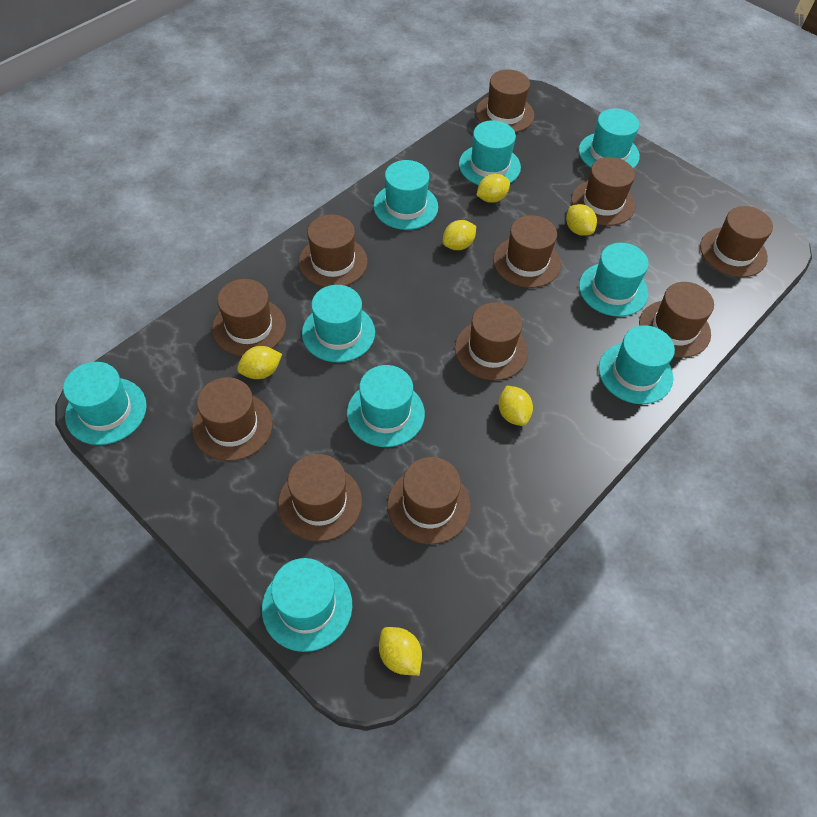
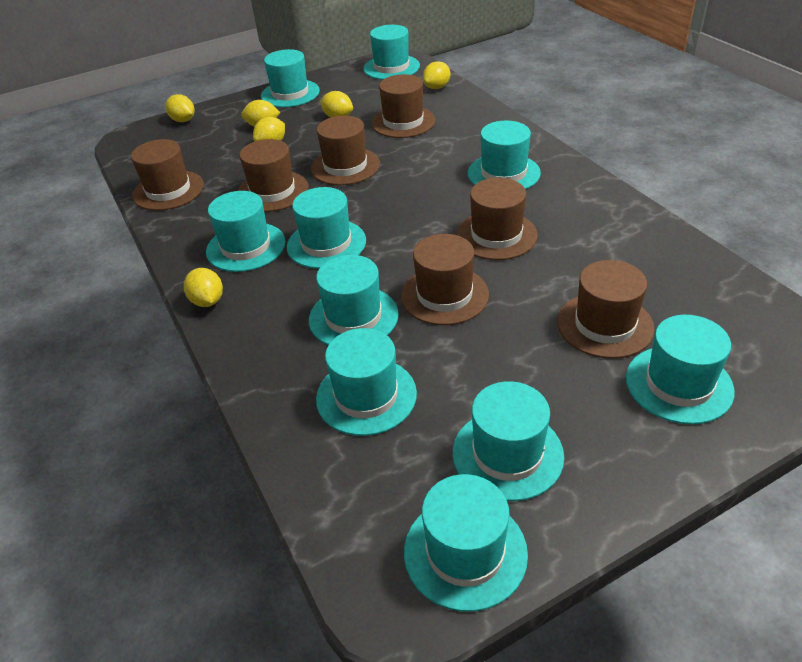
brown hat: 11 -> 7
turquoise hat: 9 -> 10

